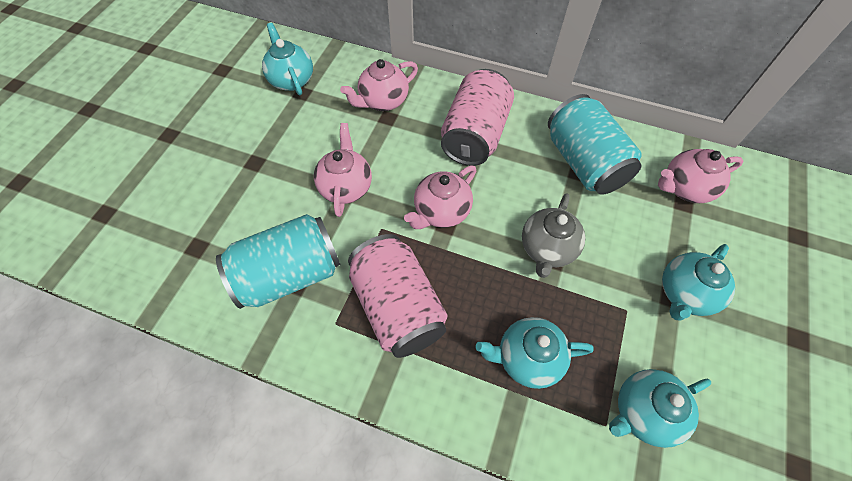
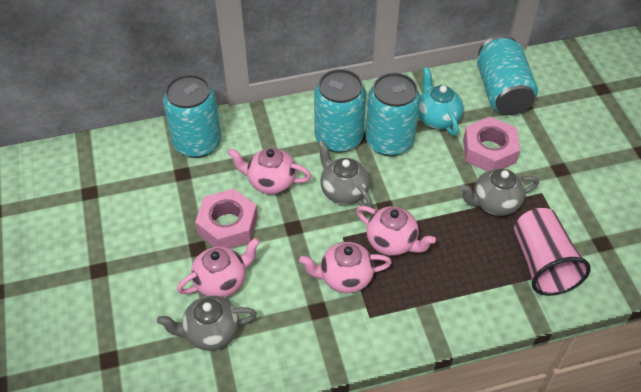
grey teapot: 1 -> 3
pink can: 2 -> 0
pink cup: 0 -> 1
pink nut: 0 -> 2
turquoise can: 2 -> 4
turquoise teapot: 4 -> 1

